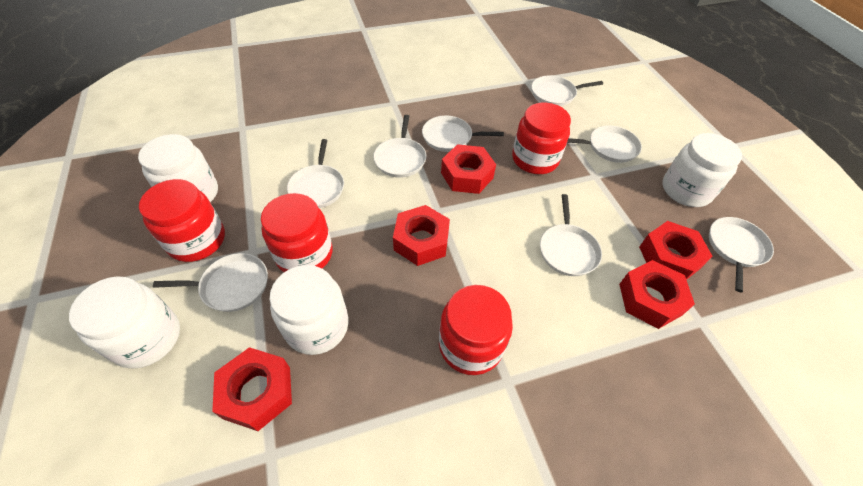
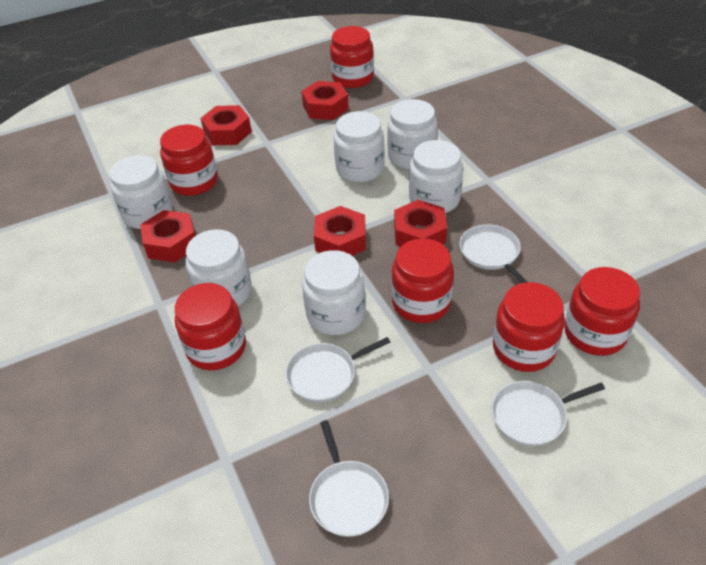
red jar: 4 -> 6
white jar: 4 -> 6
white pan: 8 -> 4

